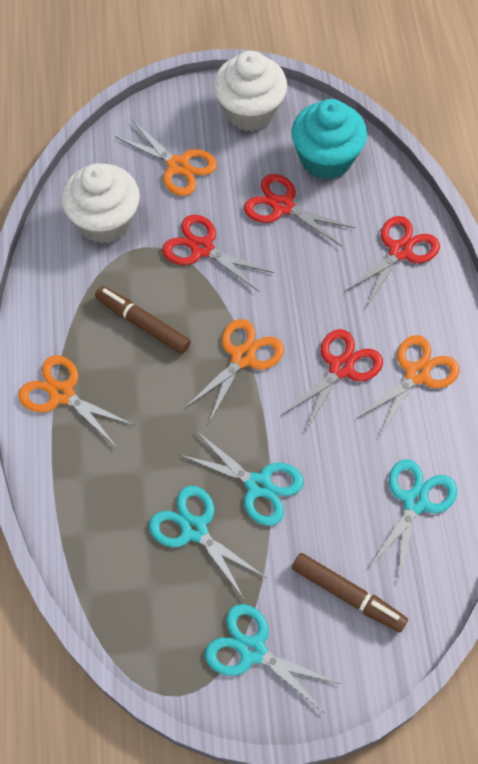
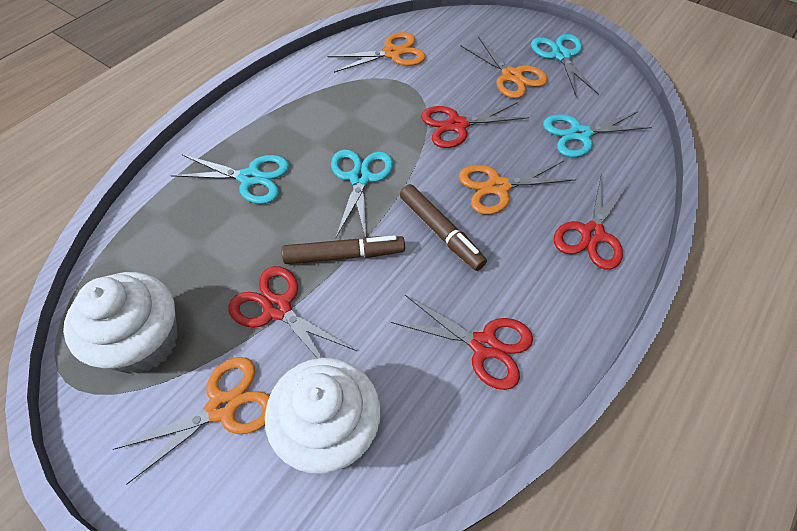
turquoise cupcake: 1 -> 0

